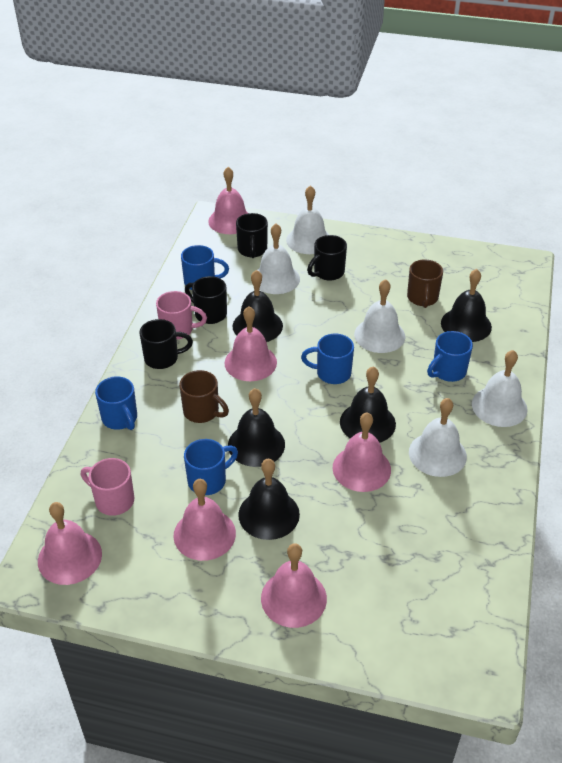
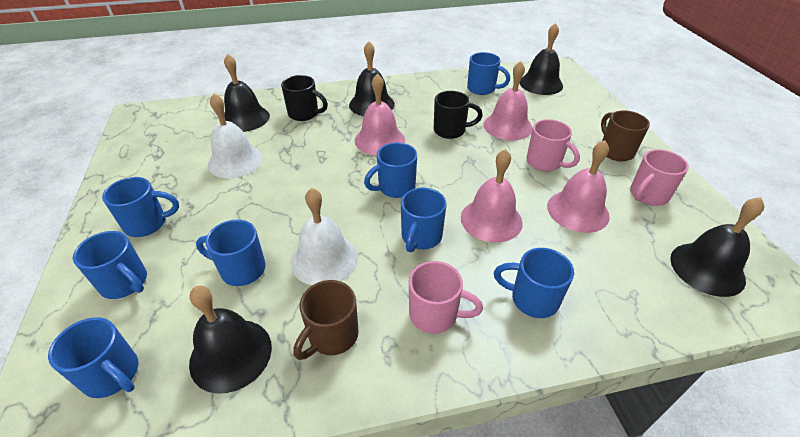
black mug: 4 -> 2
blue mug: 5 -> 8
pink bell: 6 -> 4
pink mug: 2 -> 3
white bell: 5 -> 2

